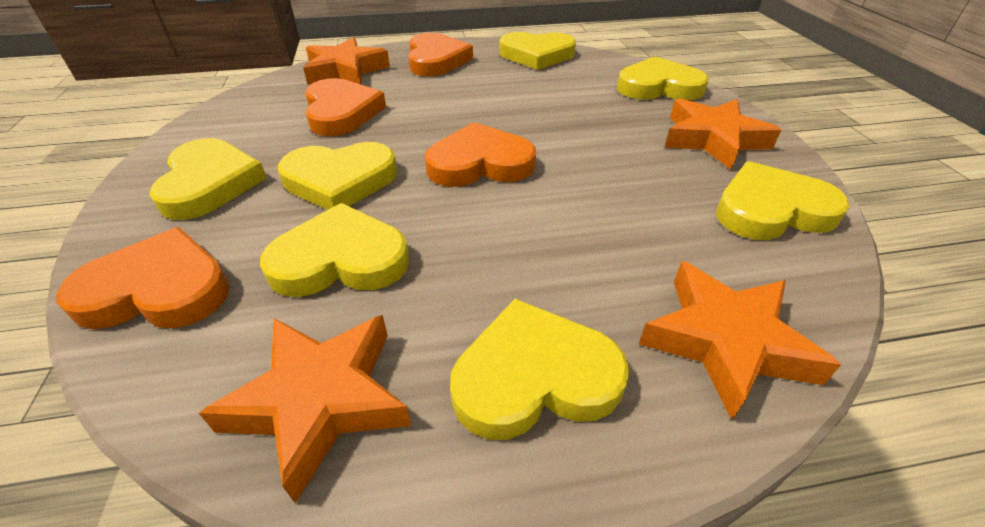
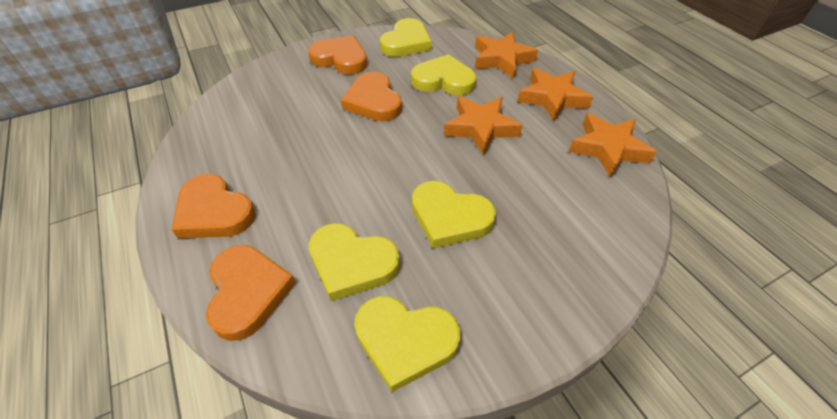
yellow heart: 7 -> 5

